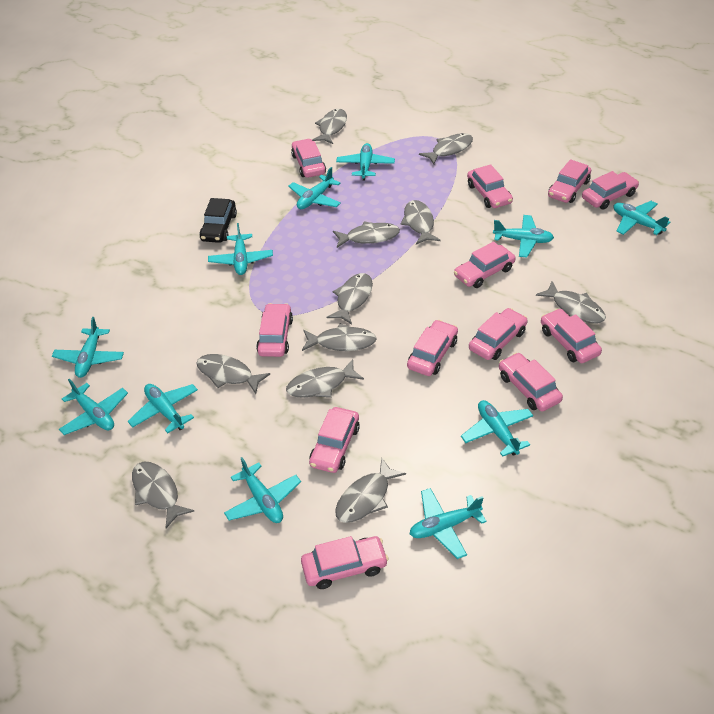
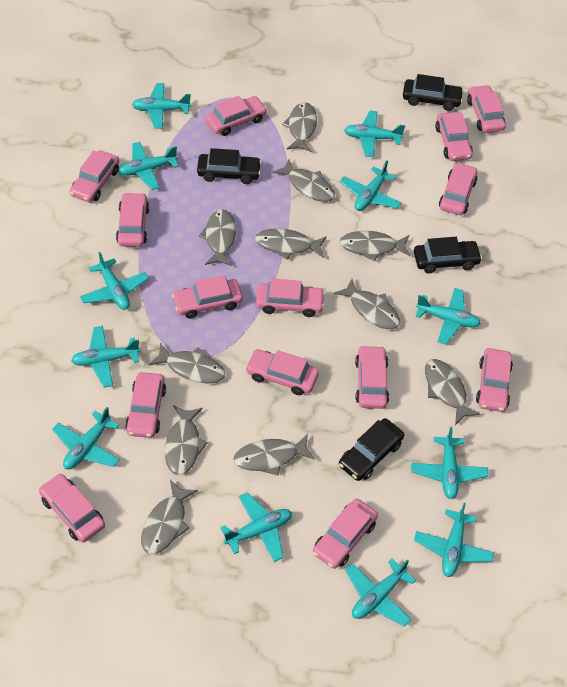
black car: 1 -> 4
pink car: 12 -> 14
turquoise plane: 11 -> 12

